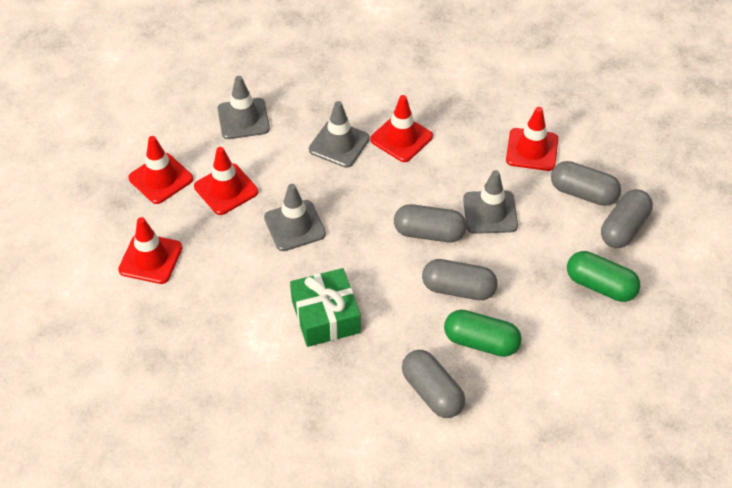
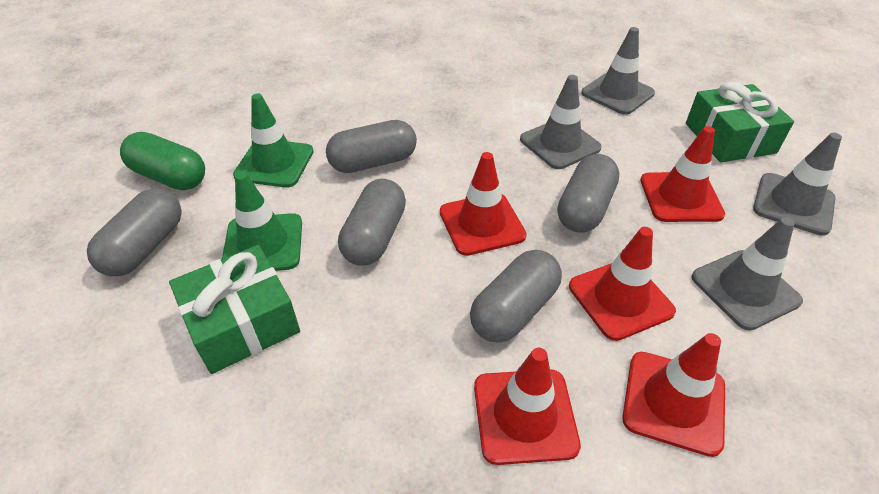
green capsule: 2 -> 1
green gift: 1 -> 2
green traffic cone: 0 -> 2

